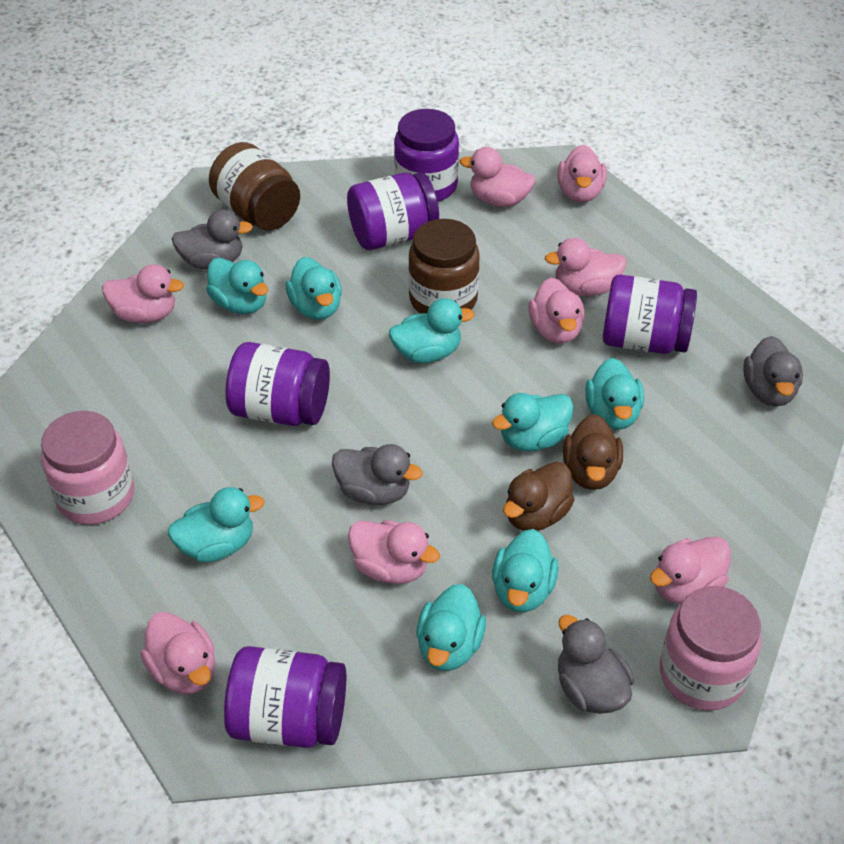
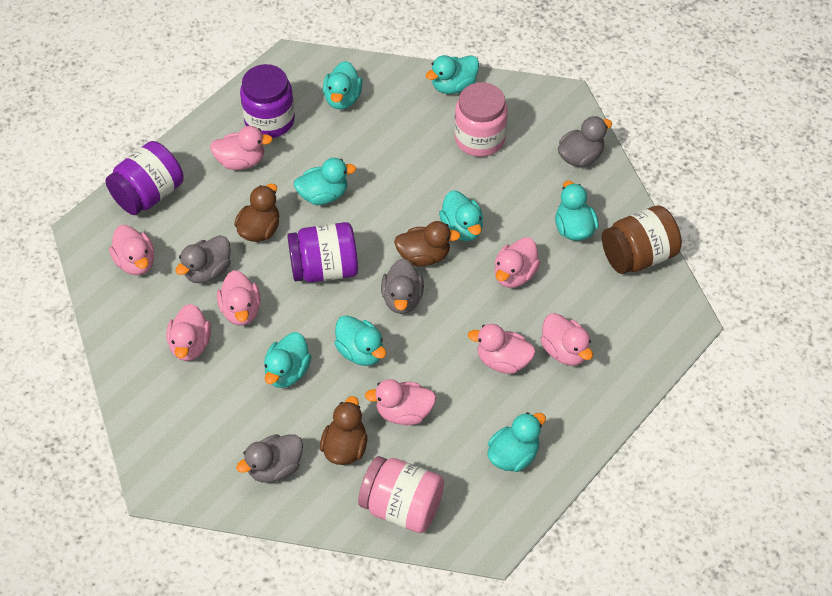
brown duck: 2 -> 3
brown jar: 2 -> 1
purple jar: 5 -> 3

